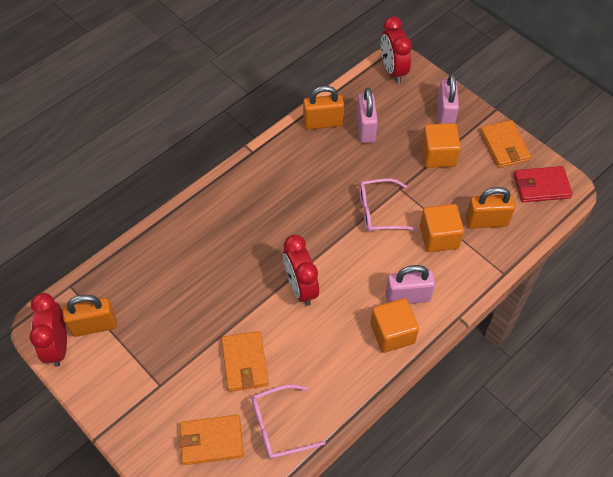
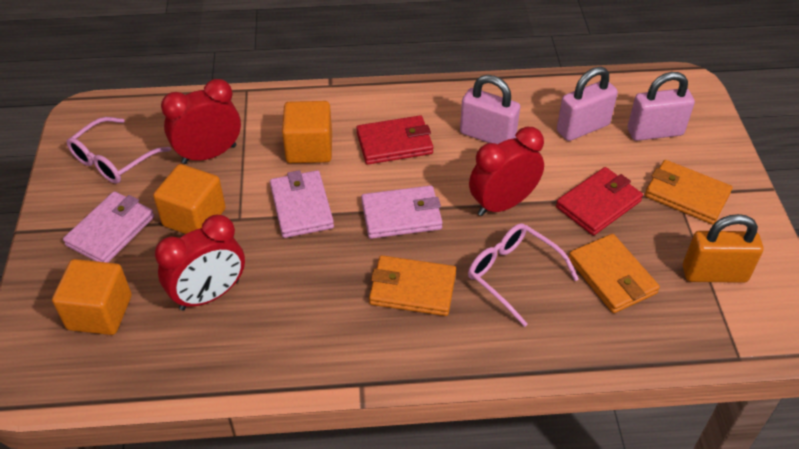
orange padlock: 3 -> 1
pink wallet: 0 -> 3
red wallet: 1 -> 2

